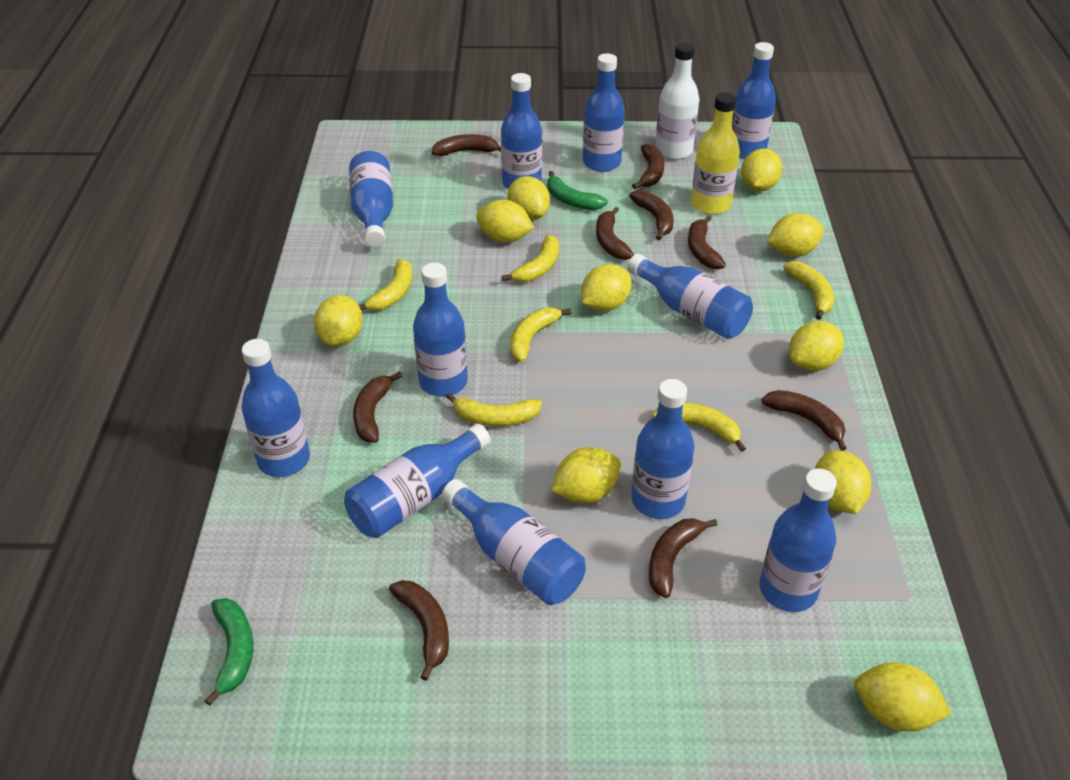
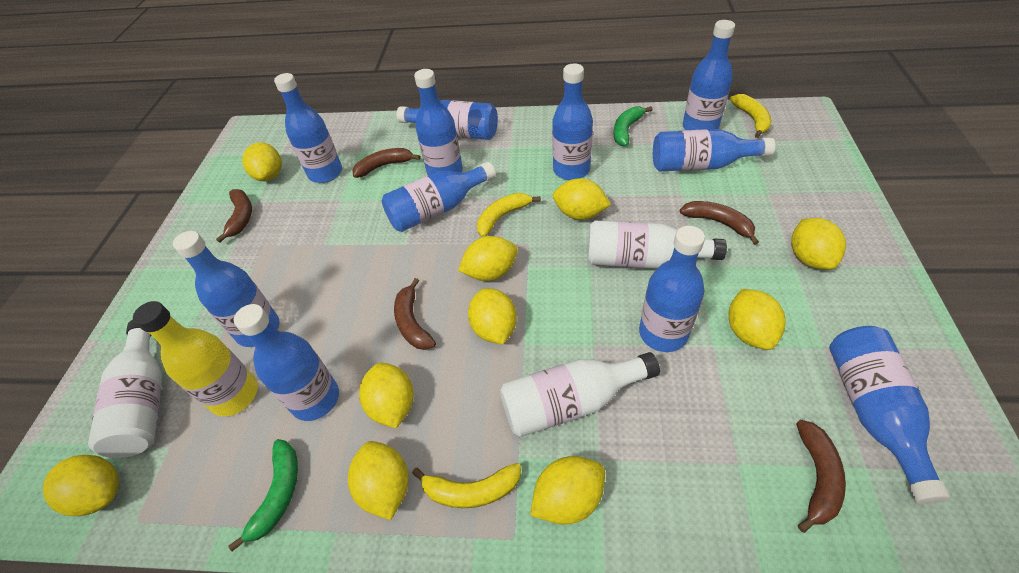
brown banana: 9 -> 5
white bottle: 1 -> 3
yellow banana: 6 -> 3

